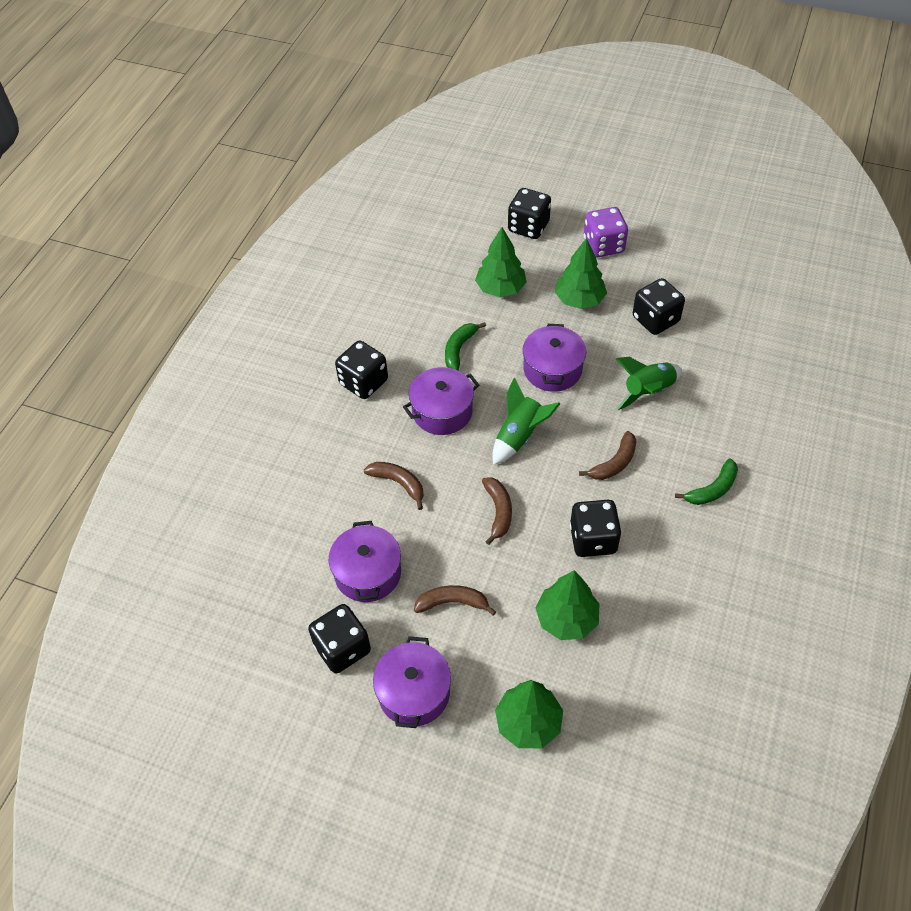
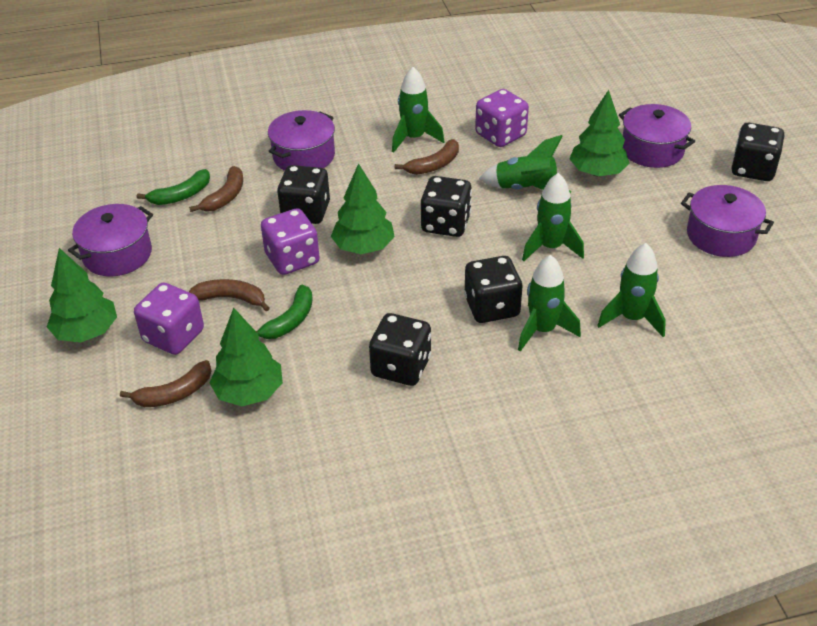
green rocket: 2 -> 5
purple dice: 1 -> 3

